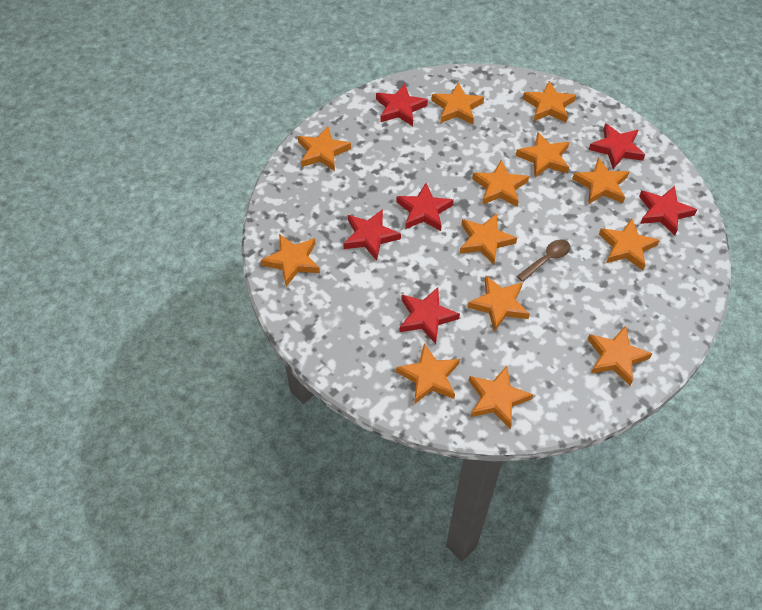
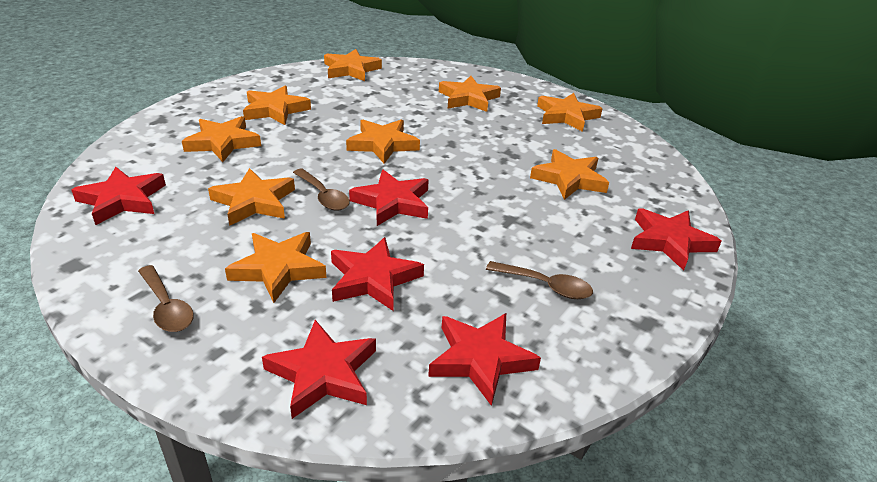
brown spoon: 1 -> 3
orange star: 13 -> 9

